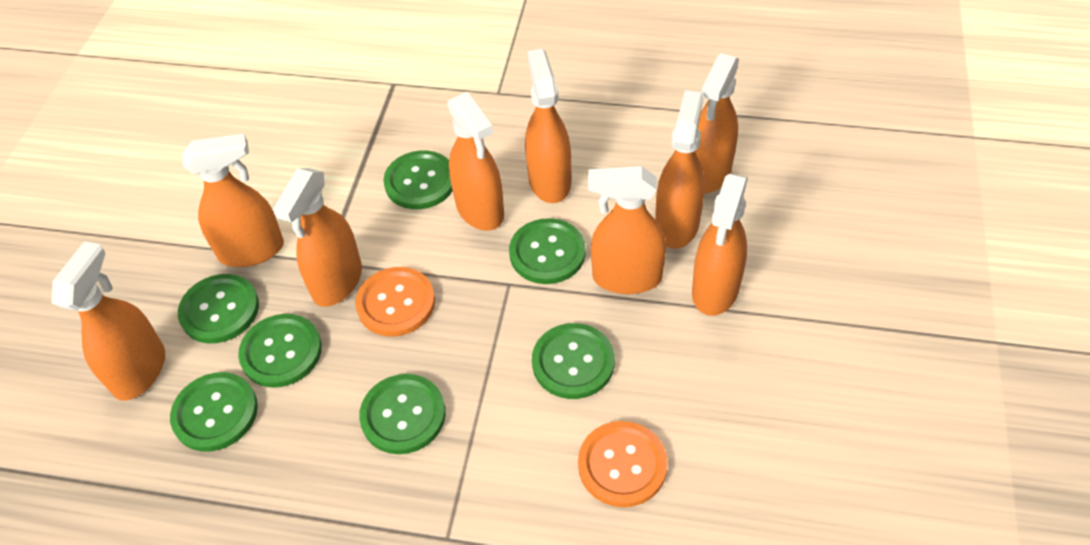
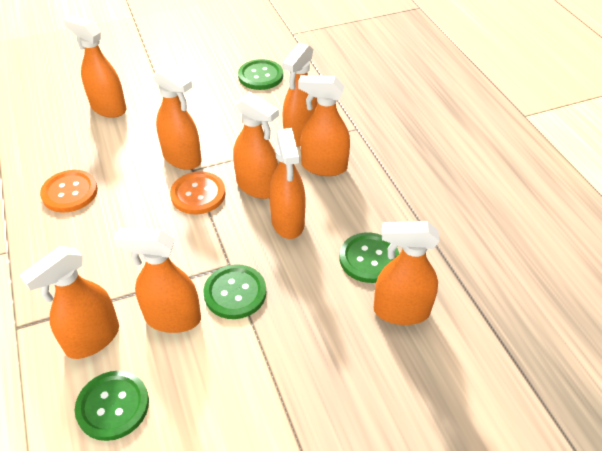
green button: 7 -> 4

